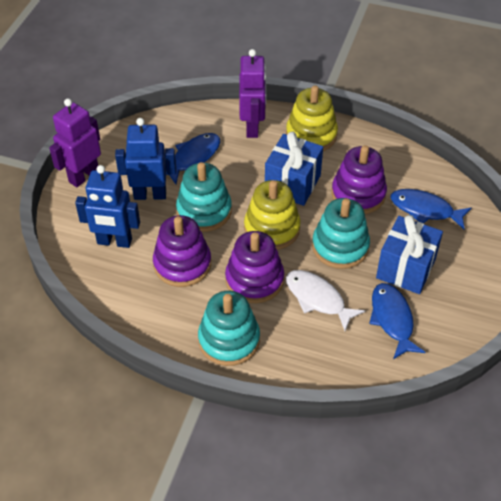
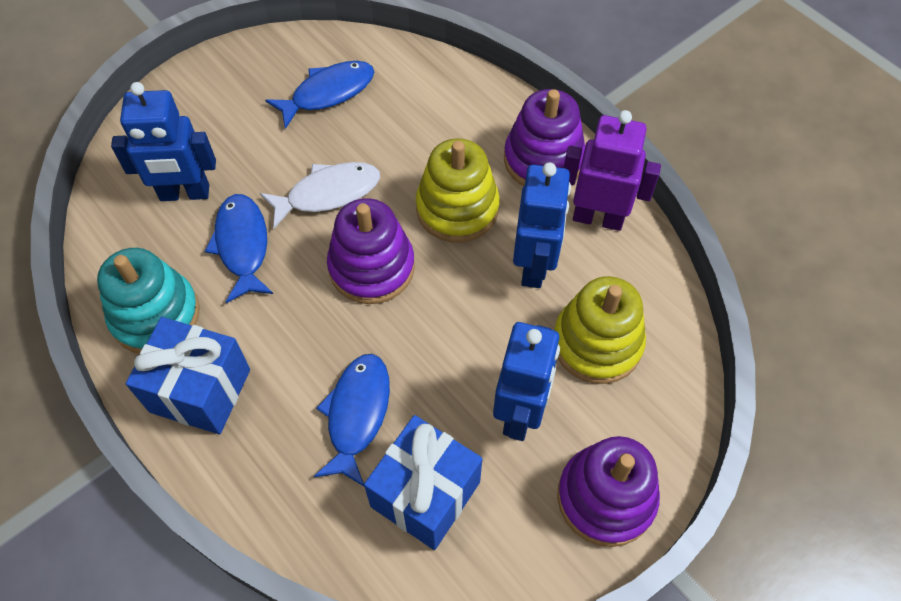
blue robot: 2 -> 3
purple robot: 2 -> 1
turquoise stacking toy: 3 -> 1

